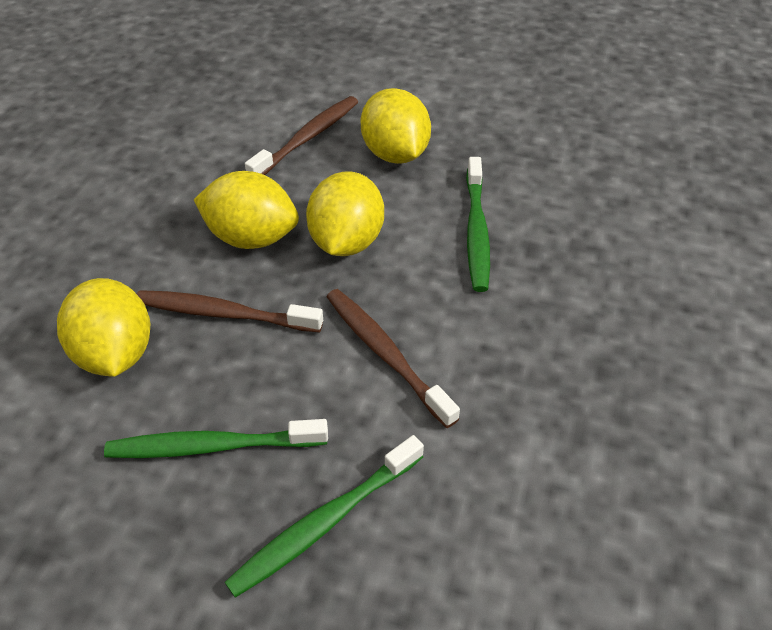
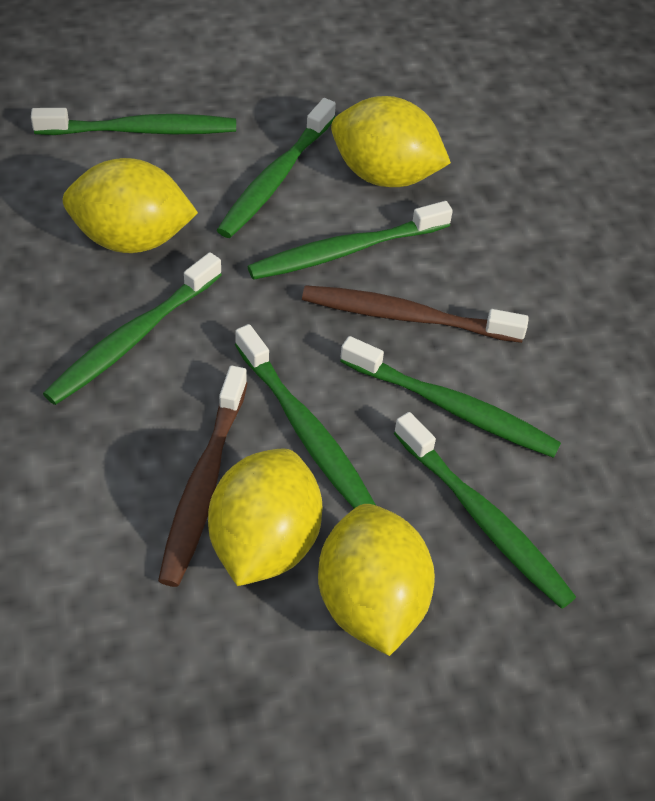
brown toothbrush: 3 -> 2
green toothbrush: 3 -> 7

